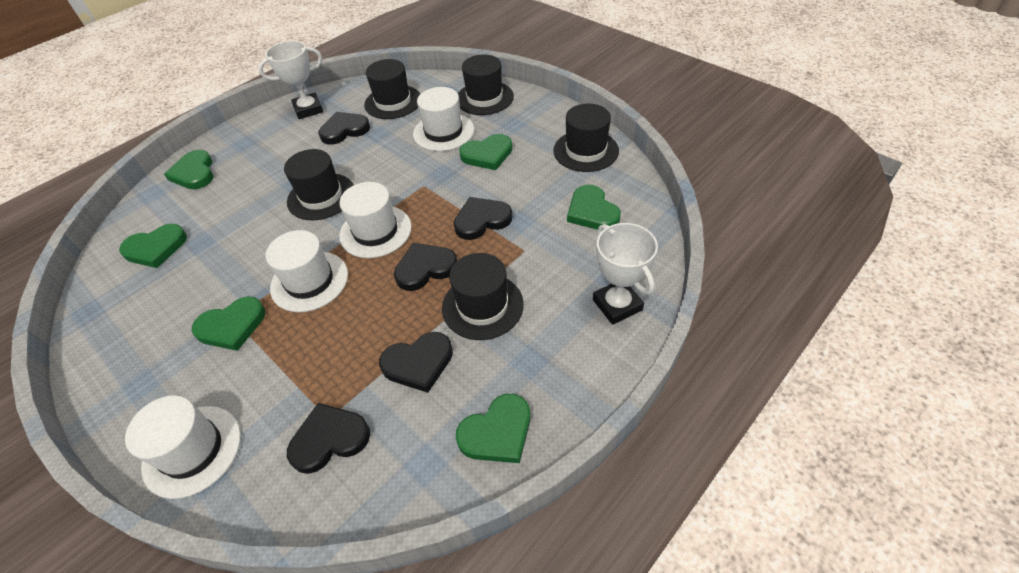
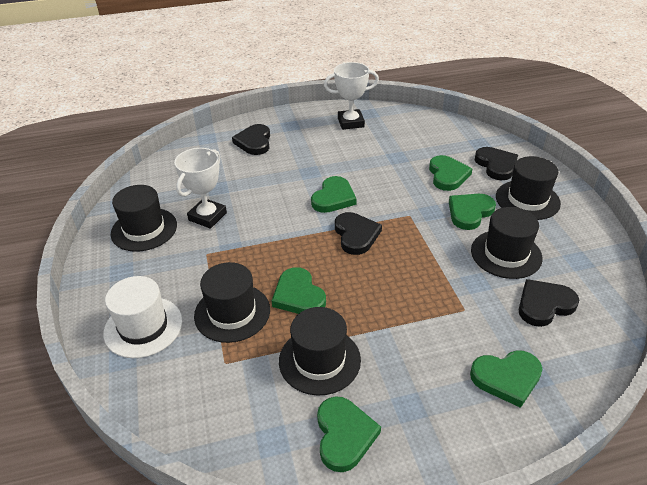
black heart: 5 -> 4
white hat: 4 -> 1

